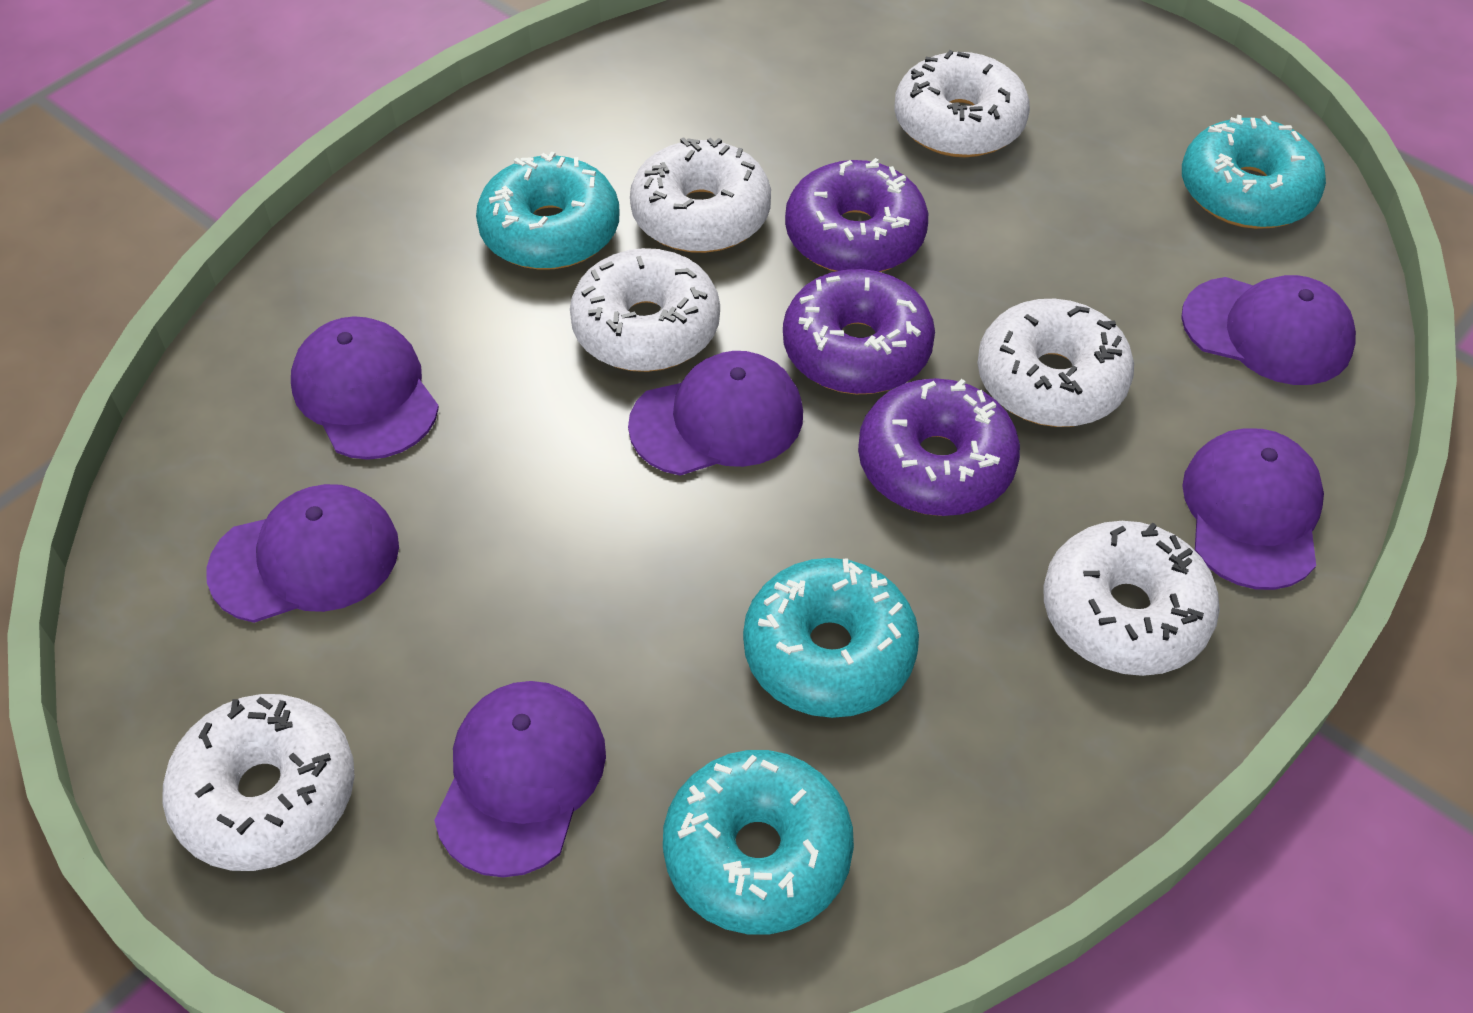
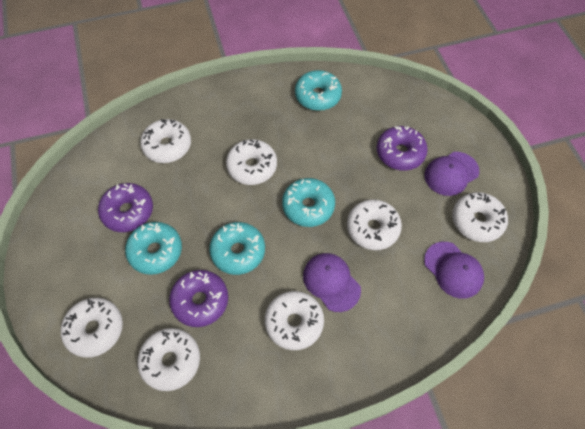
purple cap: 6 -> 3
white donut: 6 -> 7

